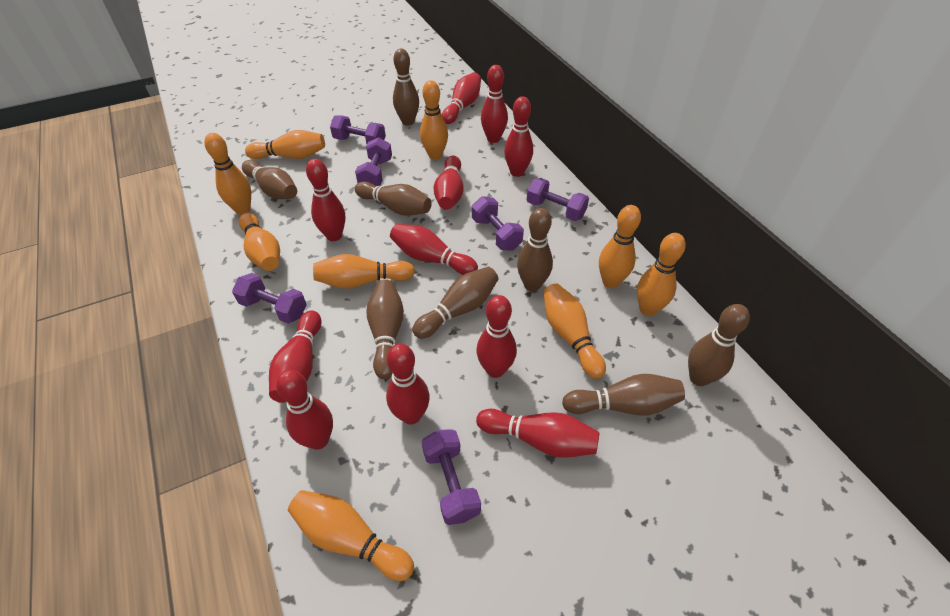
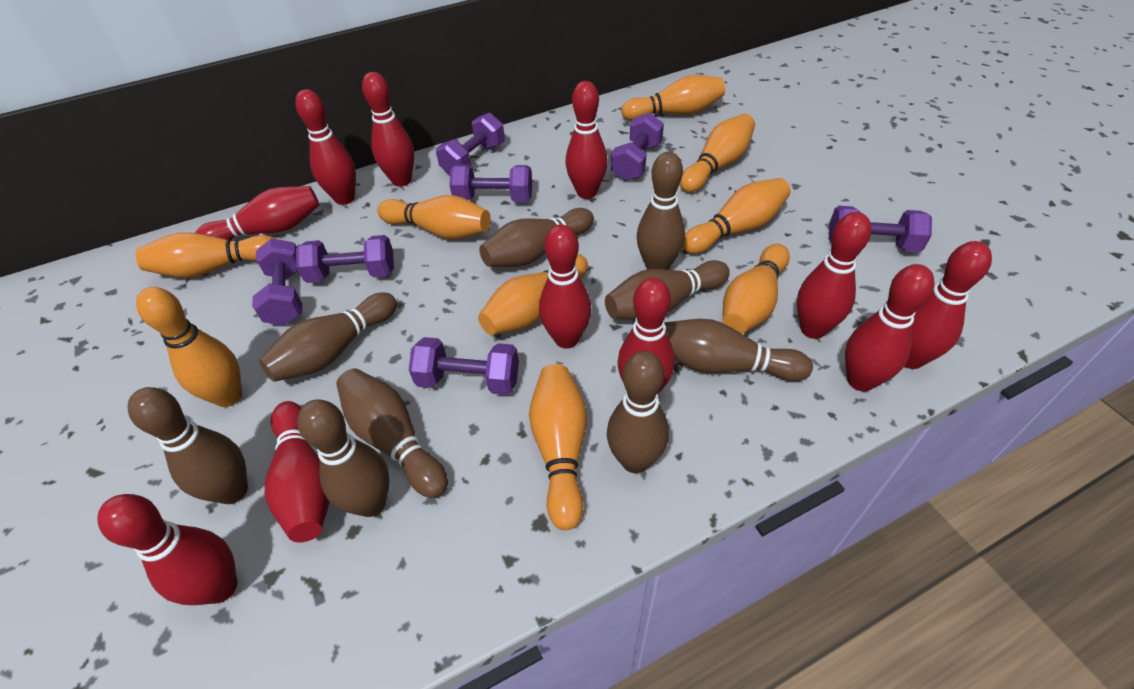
brown bowling pin: 8 -> 9
purple dumbbell: 6 -> 7

